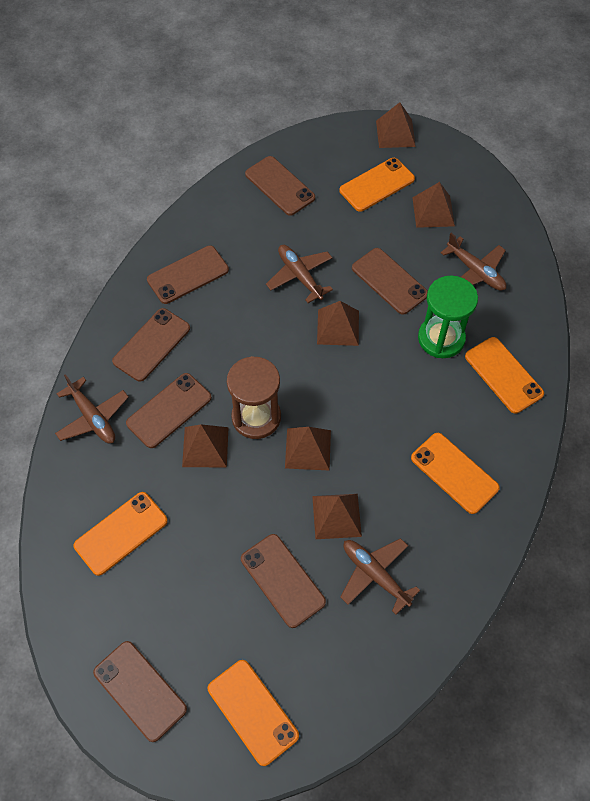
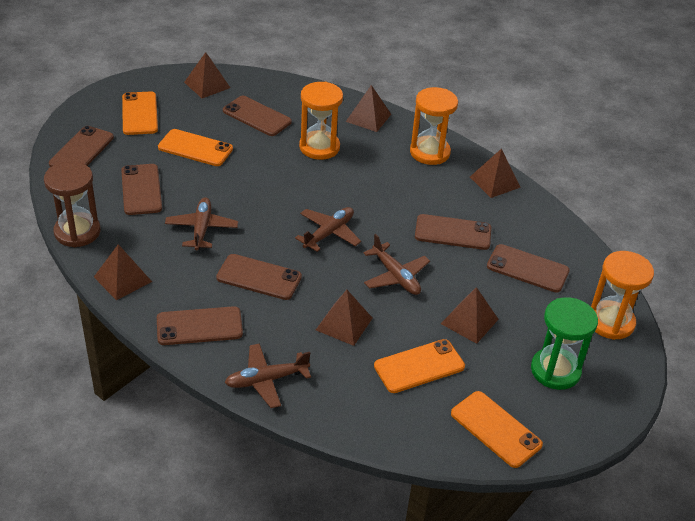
orange hourglass: 0 -> 3
orange phone: 5 -> 4

